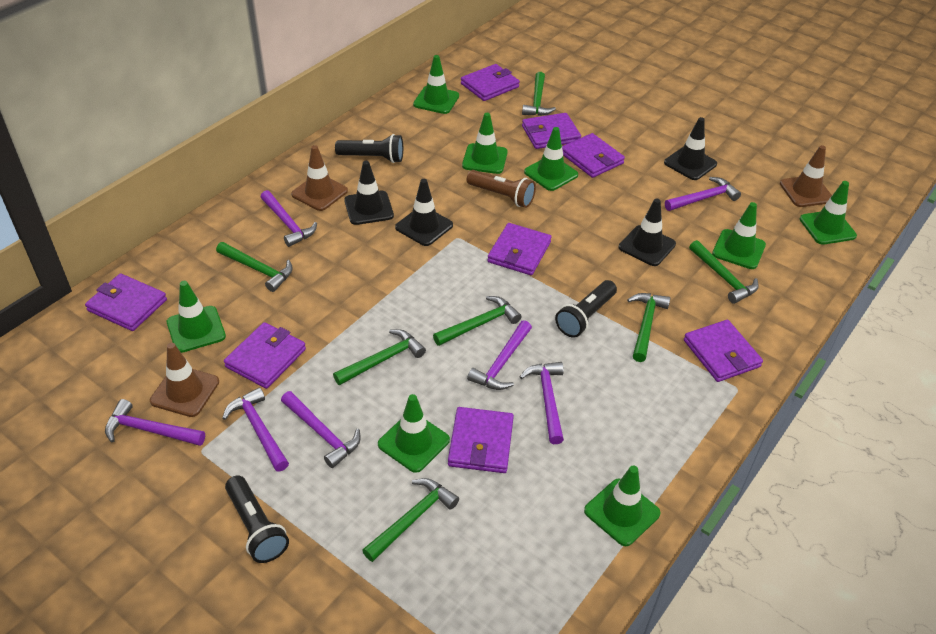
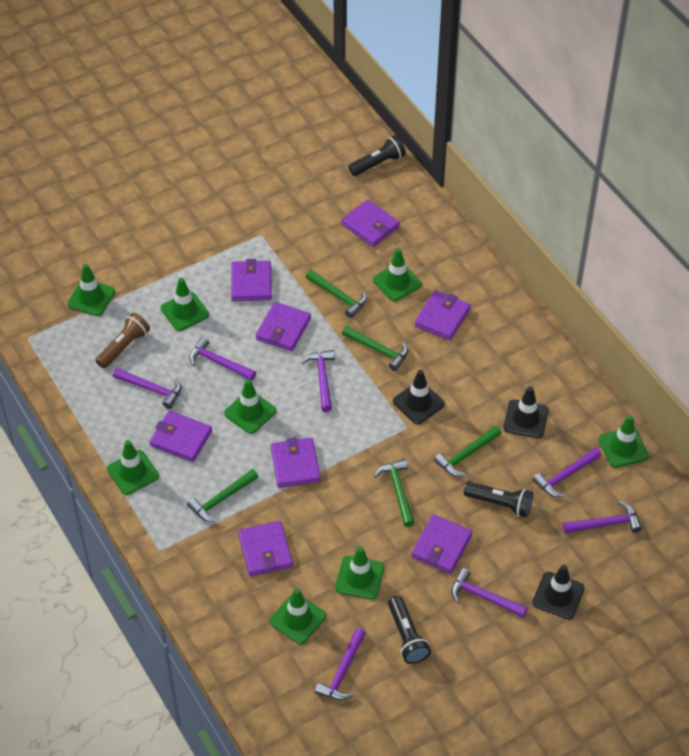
black traffic cone: 4 -> 3
brown traffic cone: 3 -> 0
green hammer: 7 -> 5

